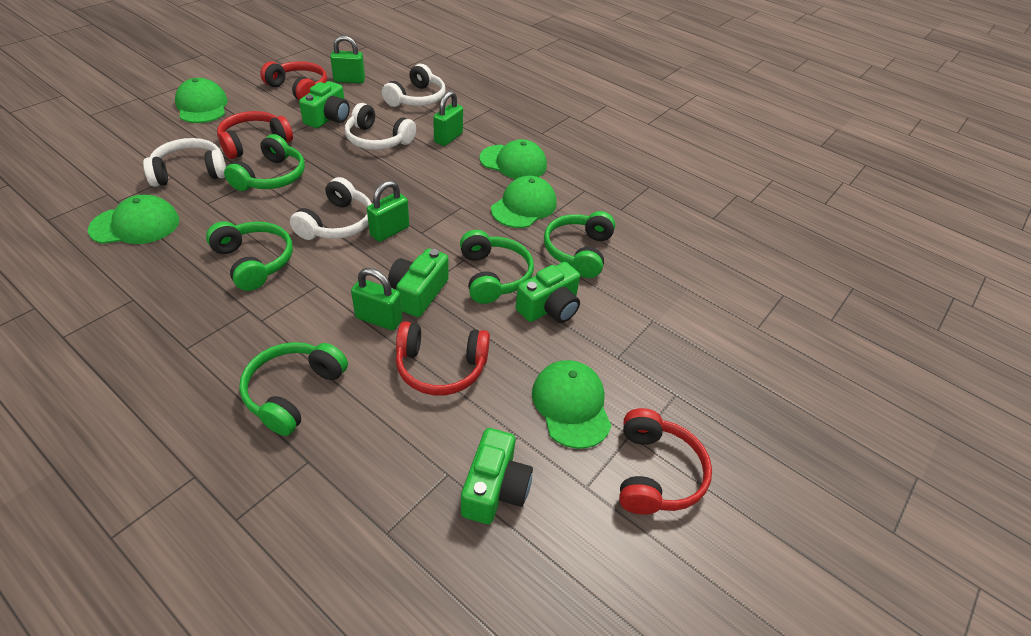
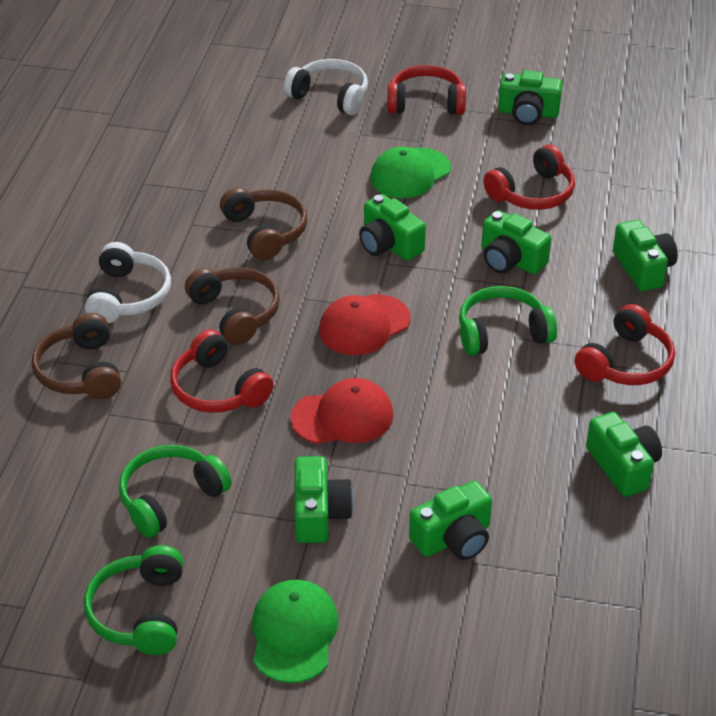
brown headphones: 0 -> 3
green camera: 4 -> 7
green cap: 5 -> 2
green headphones: 5 -> 3
green padlock: 4 -> 0
red cap: 0 -> 2
white headphones: 4 -> 2

